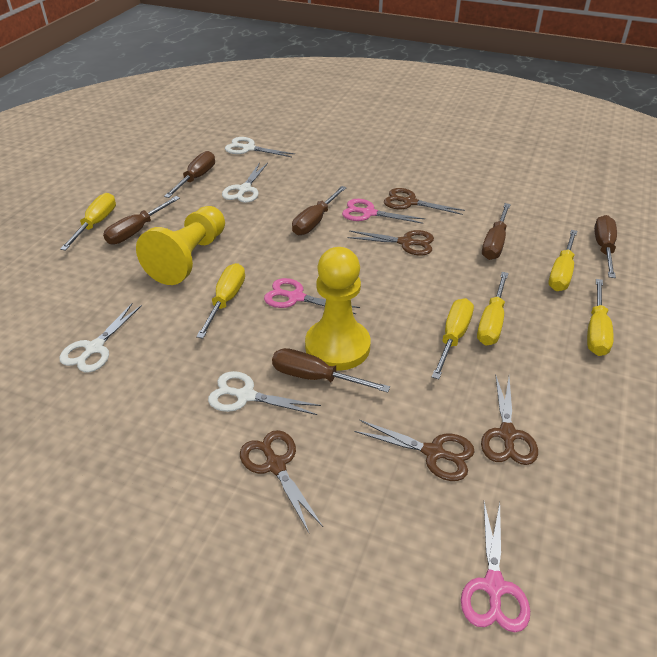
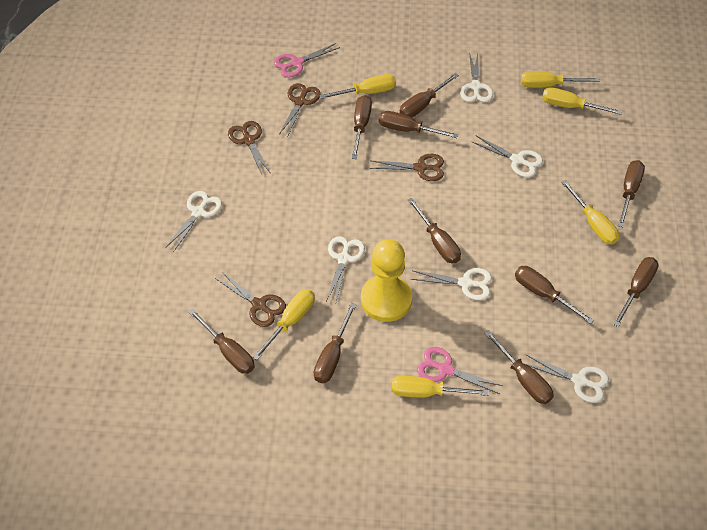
brown scissors: 5 -> 4
brown screwdriver: 6 -> 10
pink scissors: 3 -> 2
white scissors: 4 -> 6
yellow pawn: 2 -> 1

